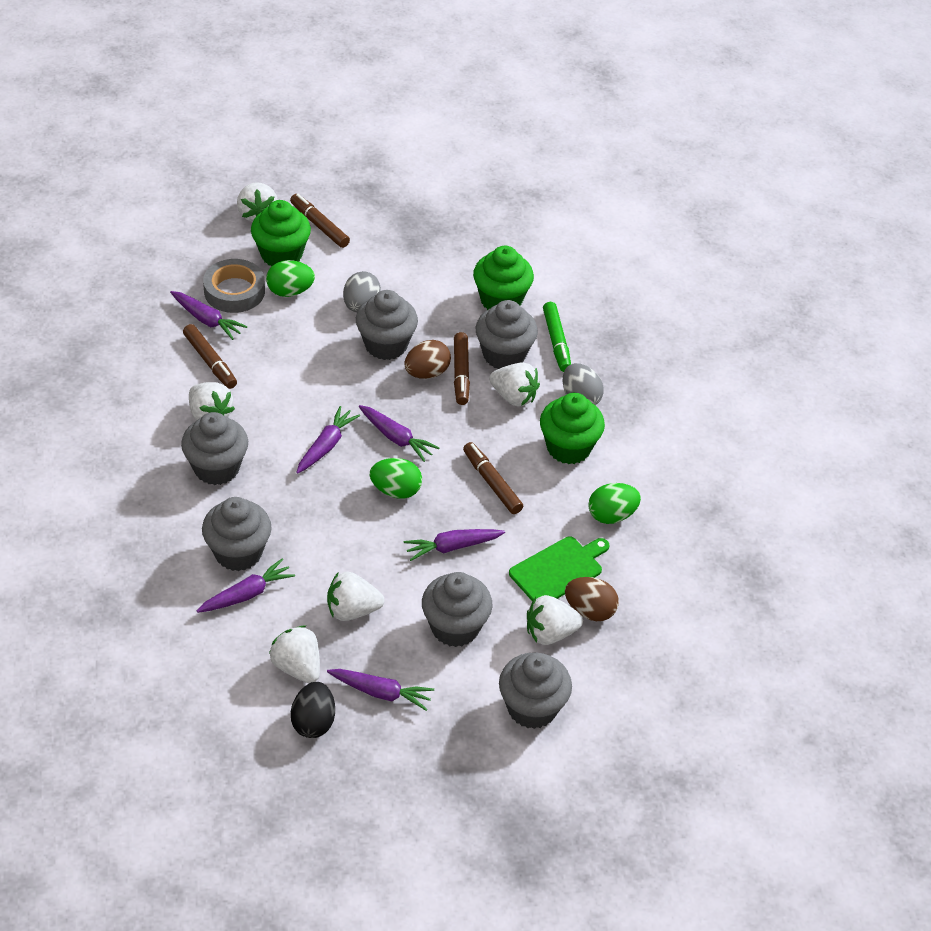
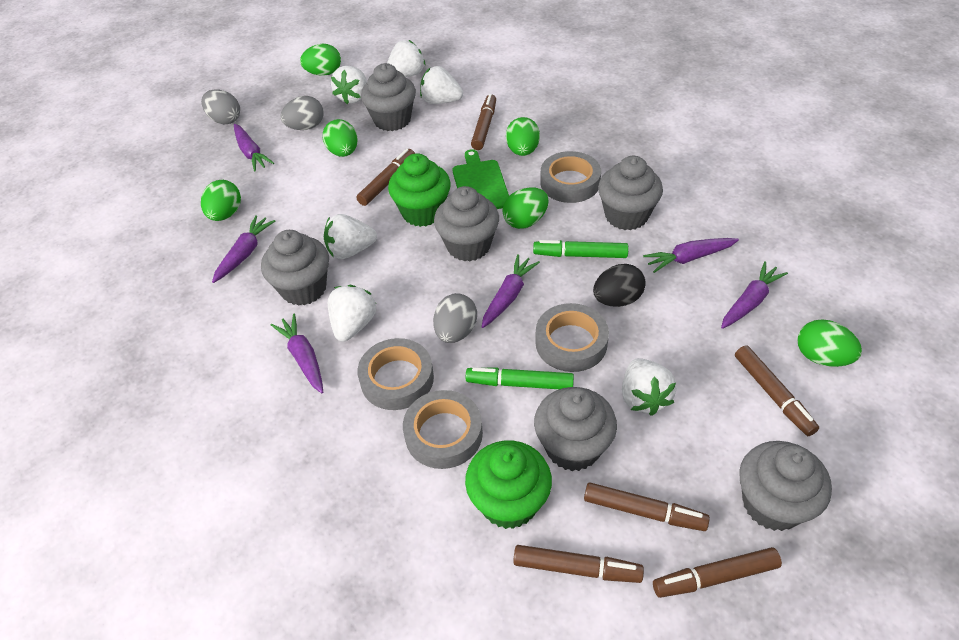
brown egg: 2 -> 0
brown marker: 4 -> 6
green cupcake: 3 -> 2
green egg: 3 -> 6
green marker: 1 -> 2
grey egg: 2 -> 3
grey tape: 1 -> 4

